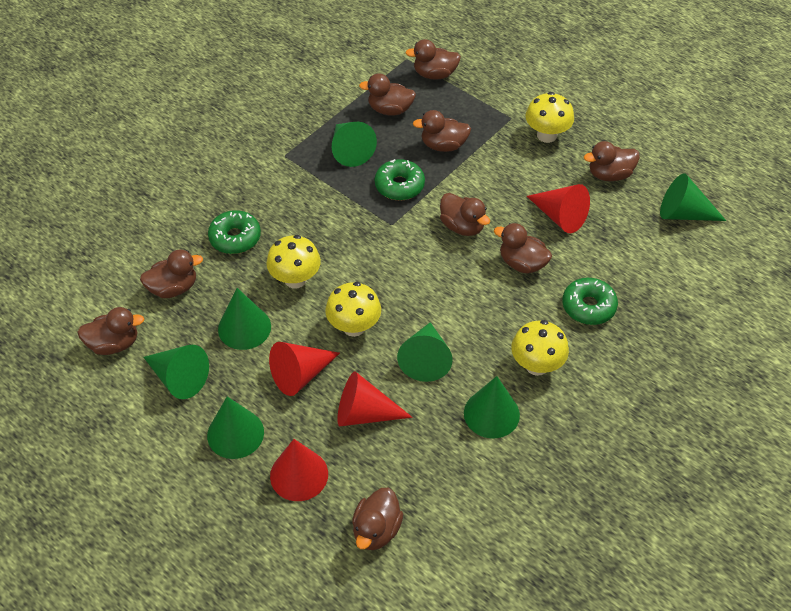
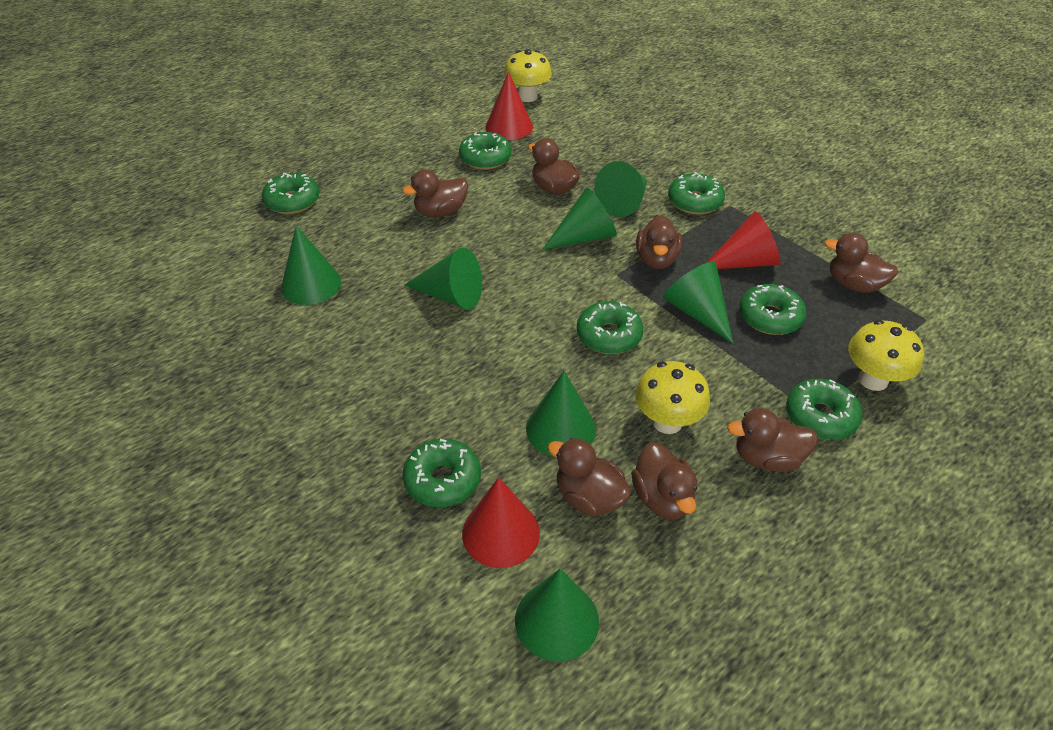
brown duck: 9 -> 7
green donut: 3 -> 7
red cone: 4 -> 3
yellow mushroom: 4 -> 3

